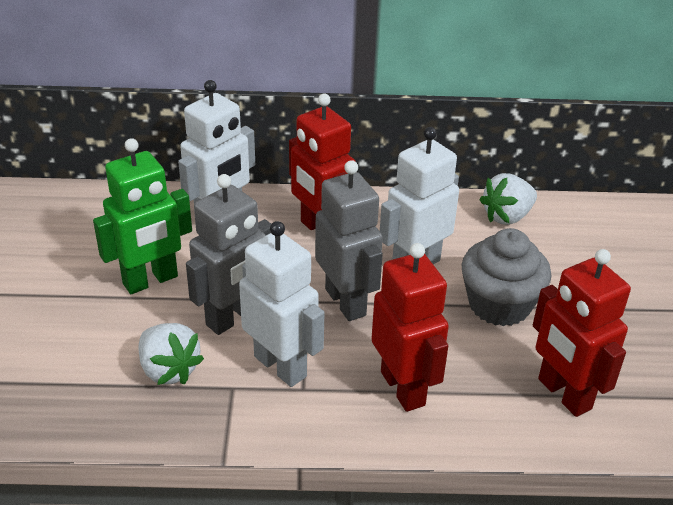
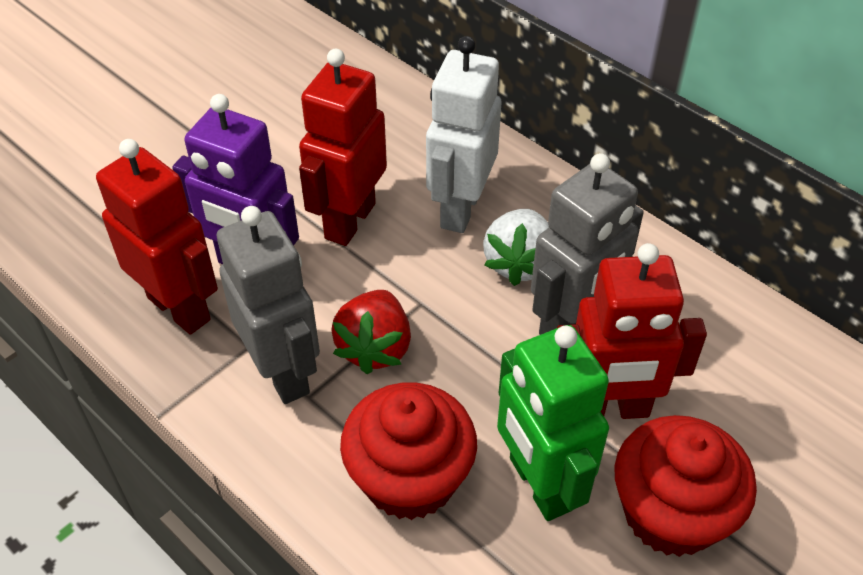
grey cupcake: 1 -> 0
purple robot: 0 -> 1
red cupcake: 0 -> 2
red strawberry: 0 -> 1
white robot: 3 -> 1
white strawberry: 2 -> 1

